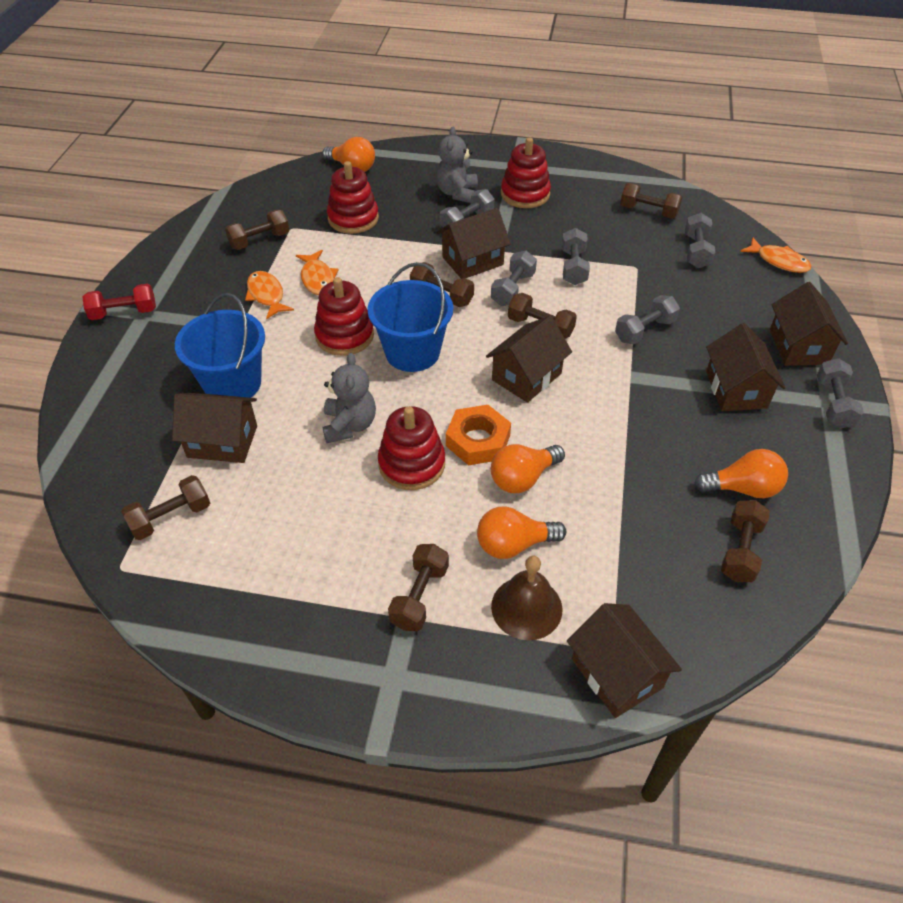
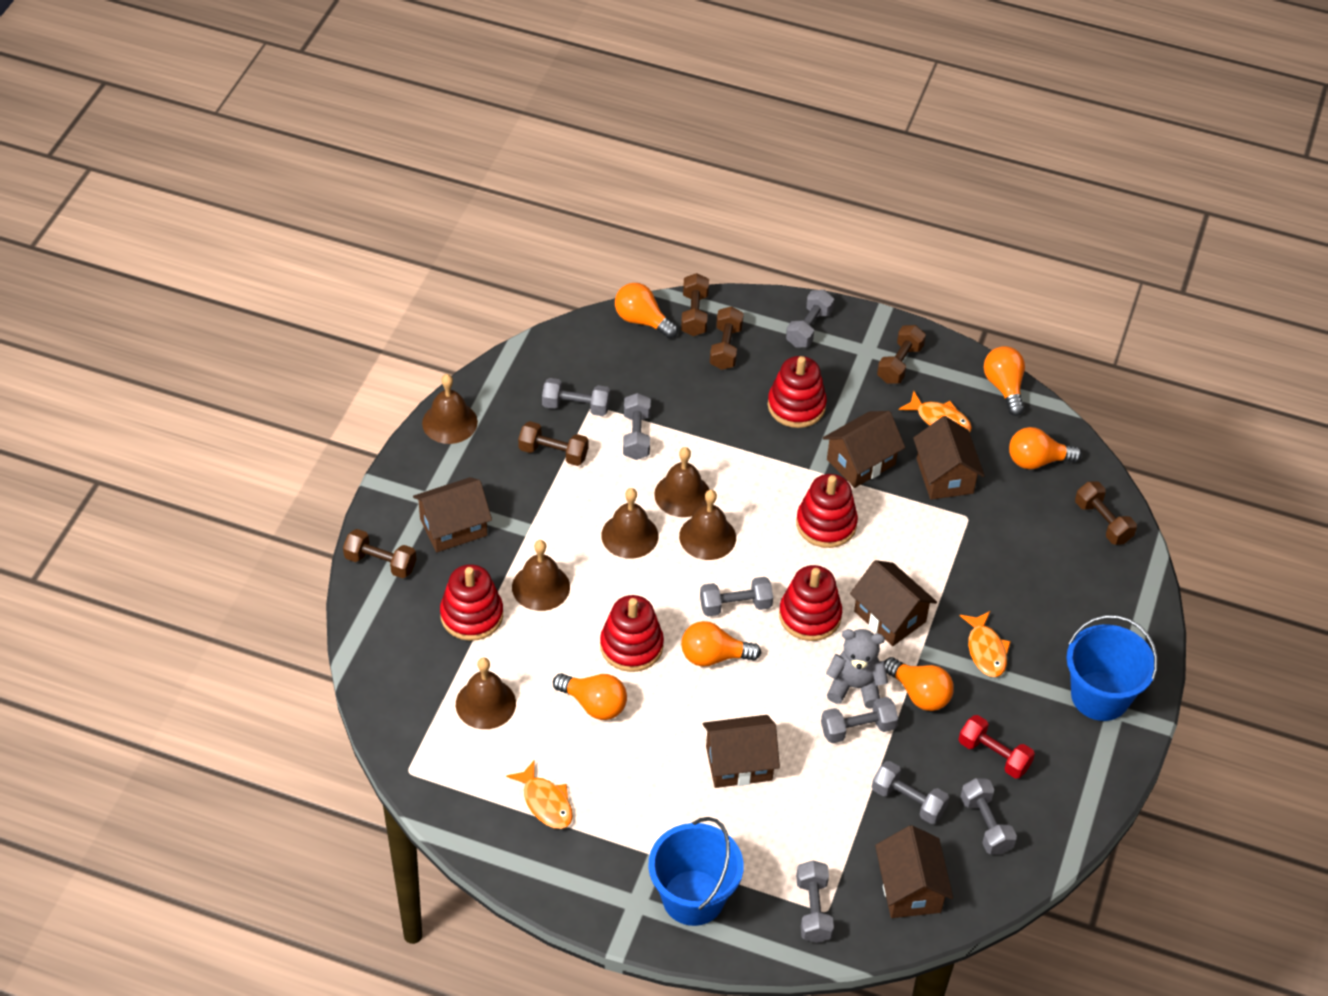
brown bell: 1 -> 6
brown dumbbell: 7 -> 6
grey dumbbell: 6 -> 8
grey teddy bear: 2 -> 1
orange light bulb: 4 -> 6
orange nut: 1 -> 0
red stacking toy: 4 -> 5

